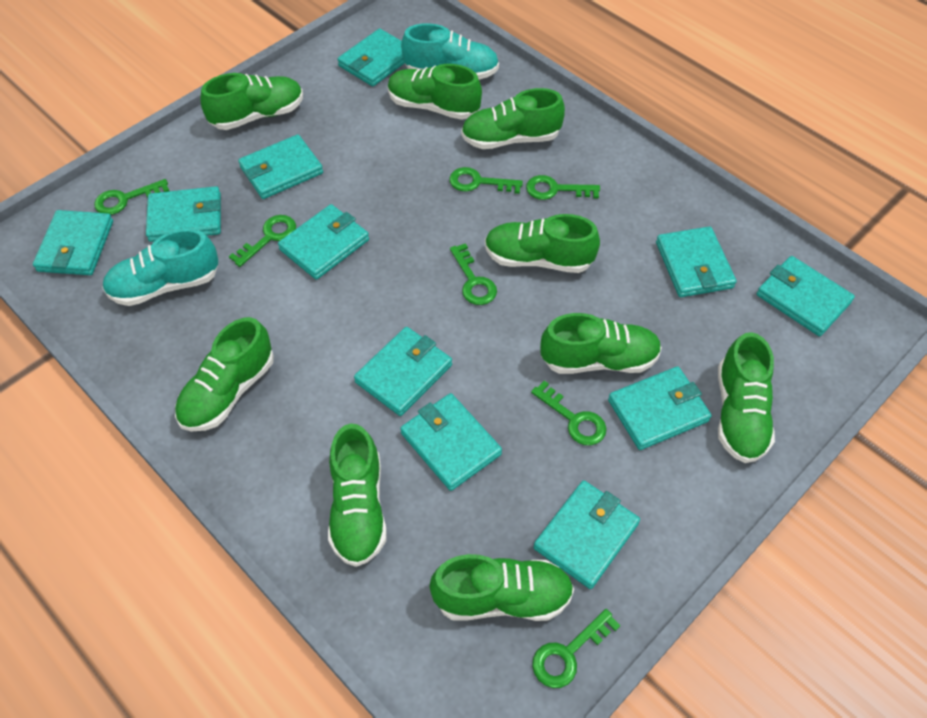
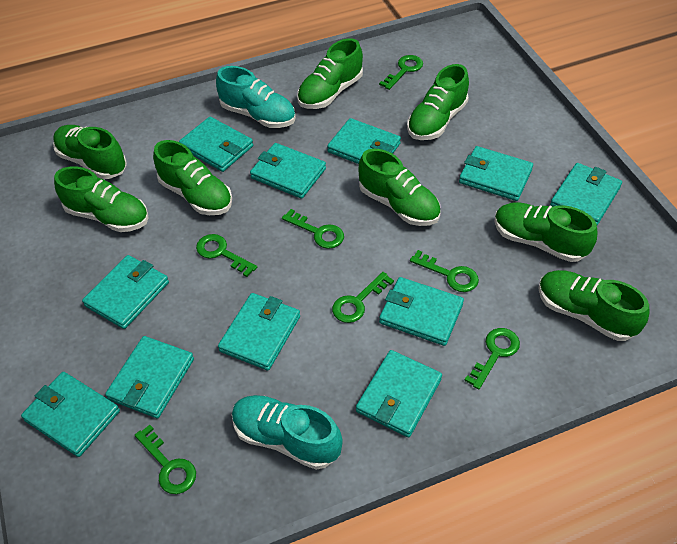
green shoe: 9 -> 8

